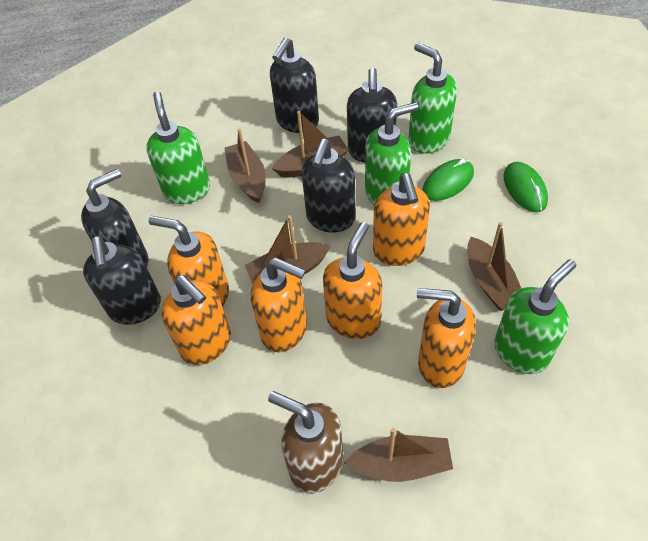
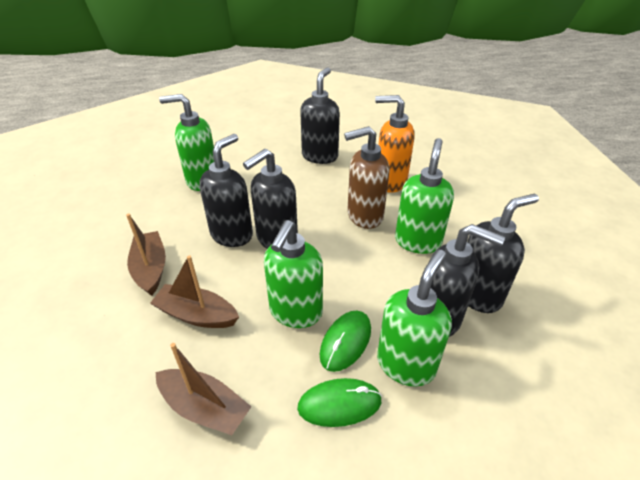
brown boat: 5 -> 3
orange soap dispenser: 6 -> 1

